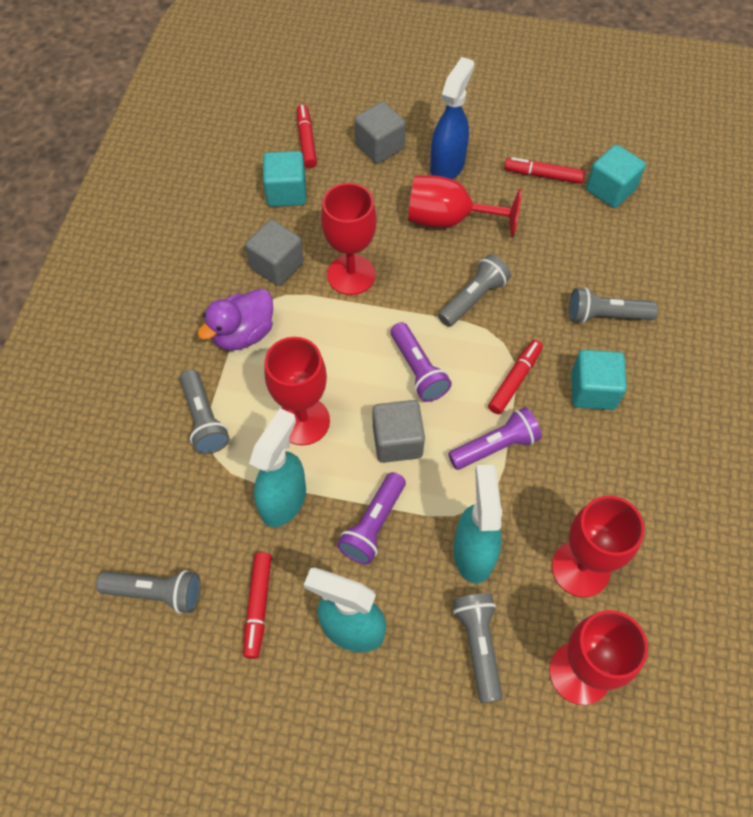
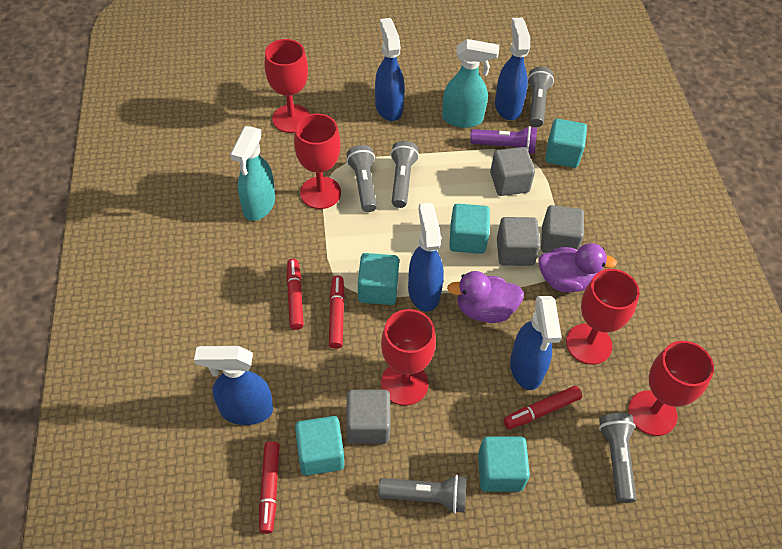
blue spray bottle: 1 -> 5
grey cube: 3 -> 4
purple duck: 1 -> 2
purple flashlight: 3 -> 1
turquoise cube: 3 -> 5
turquoise spray bottle: 3 -> 2

